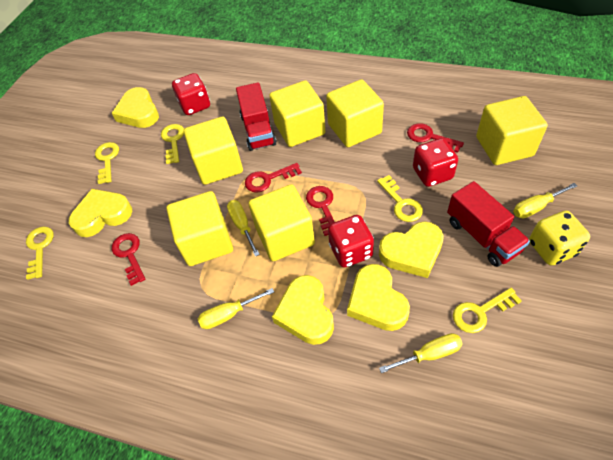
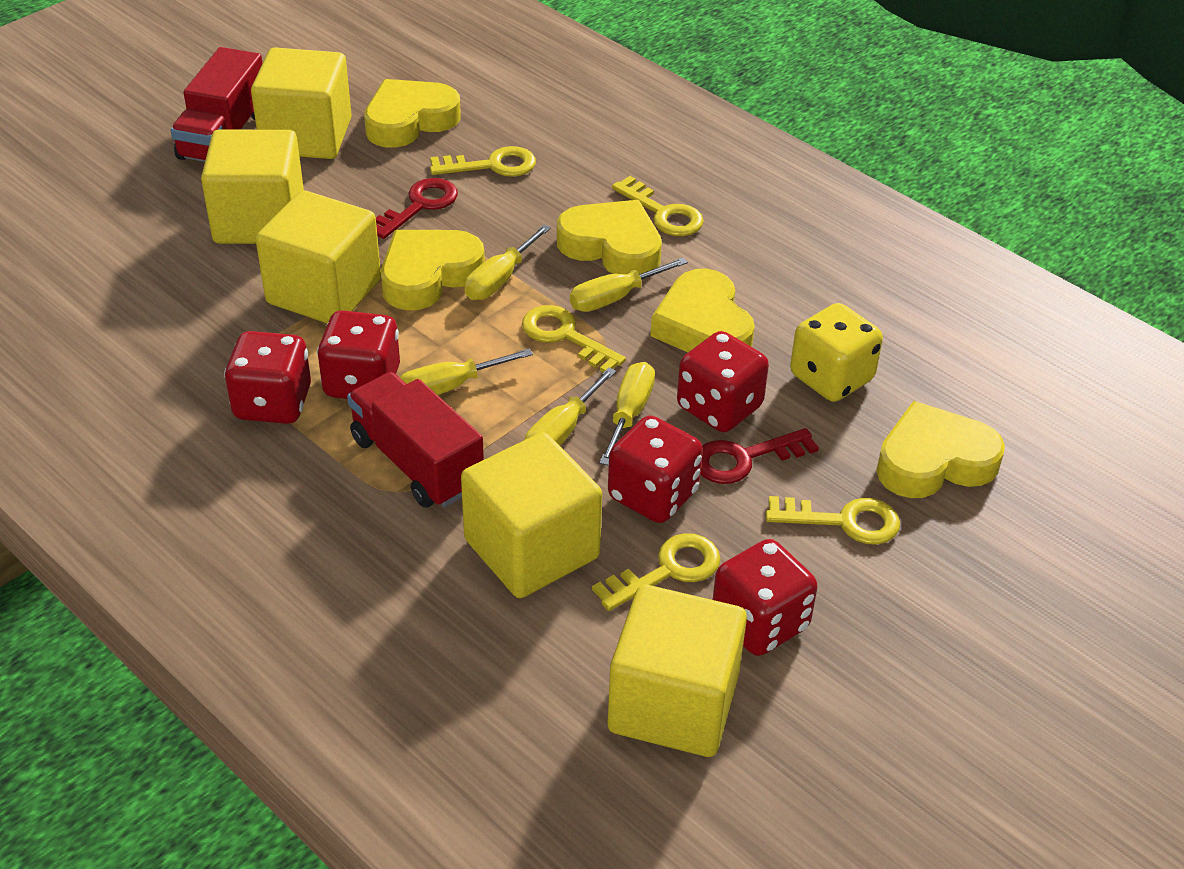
red dice: 3 -> 5
red key: 4 -> 2
yellow cube: 6 -> 5
yellow screwdriver: 4 -> 5

